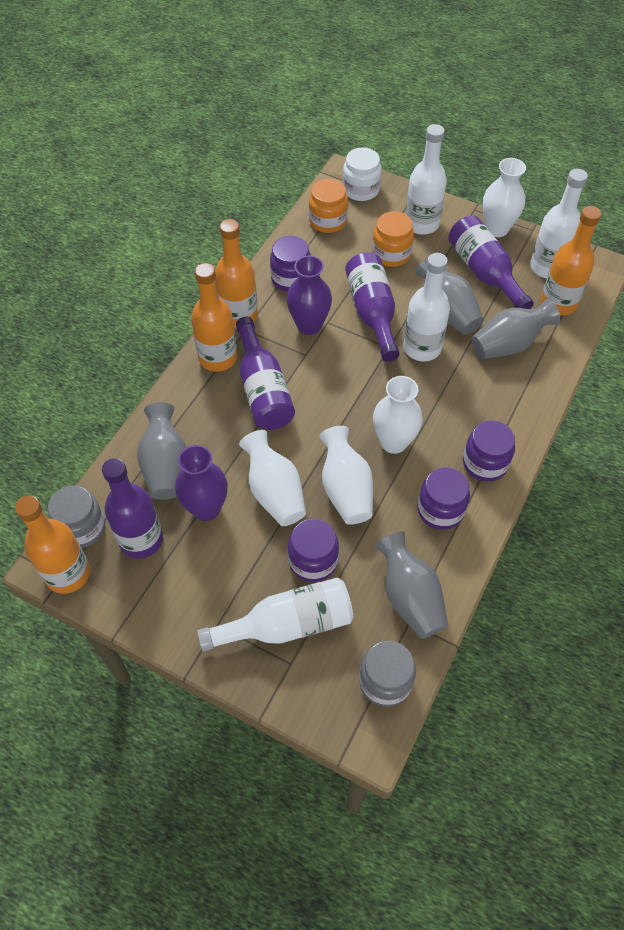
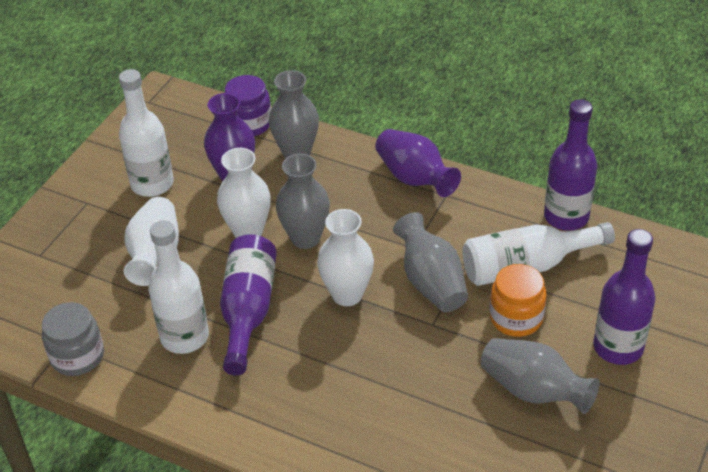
grey jar: 2 -> 1
orange bottle: 4 -> 0
orange jar: 2 -> 1
purple bottle: 4 -> 3
purple jar: 4 -> 1
white bottle: 4 -> 3
white jar: 1 -> 0
white vase: 4 -> 3

